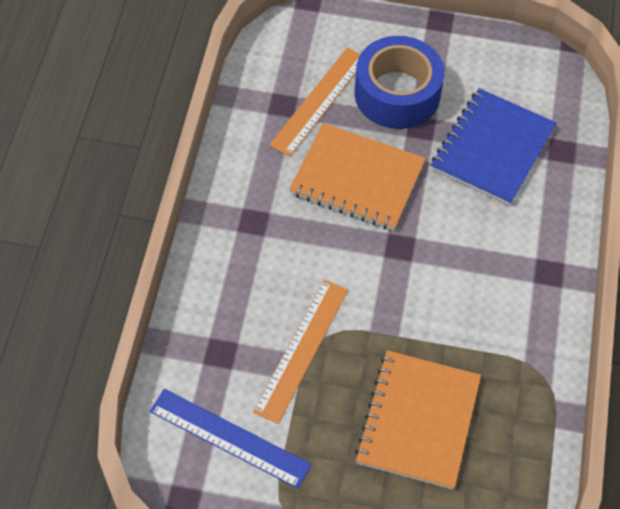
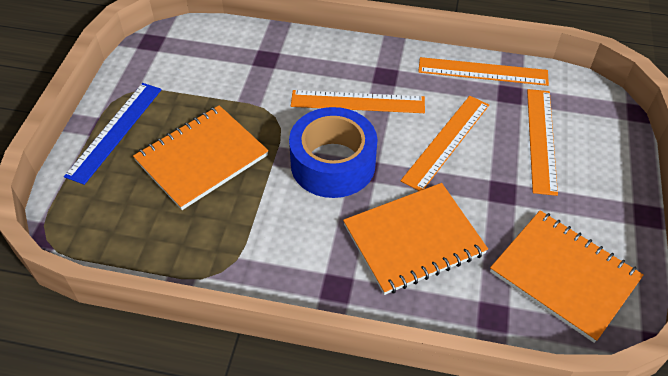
blue notebook: 1 -> 0
orange notebook: 2 -> 3
orange ruler: 2 -> 4

